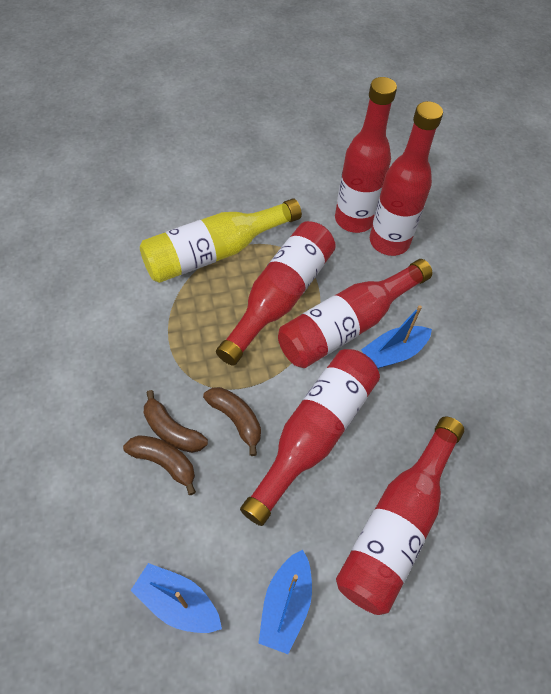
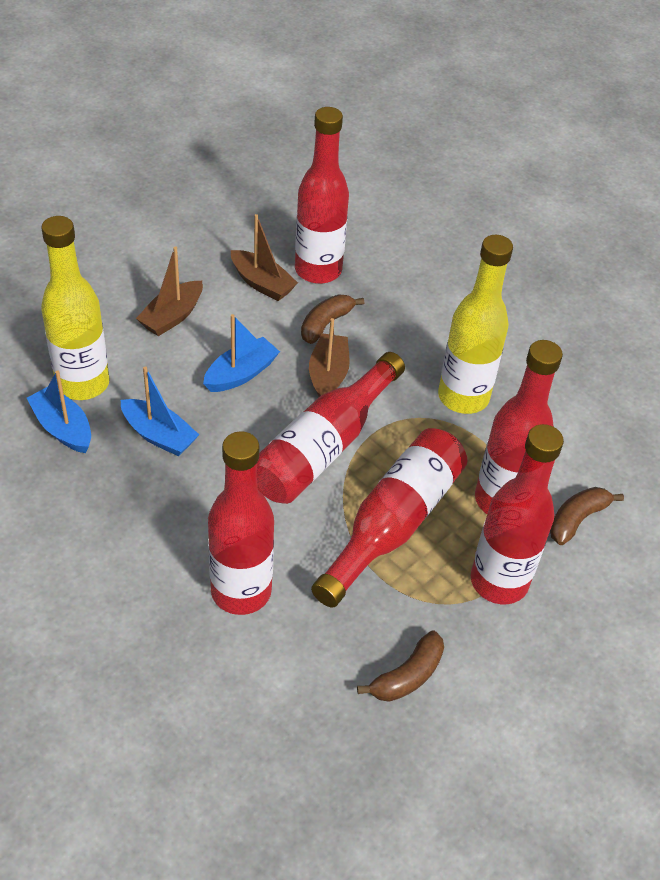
brown boat: 0 -> 3
yellow bottle: 1 -> 2

